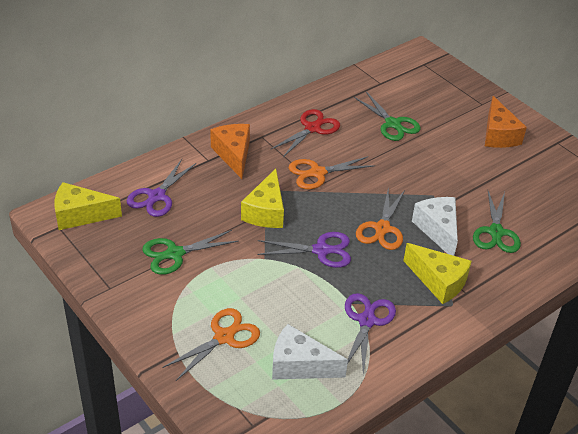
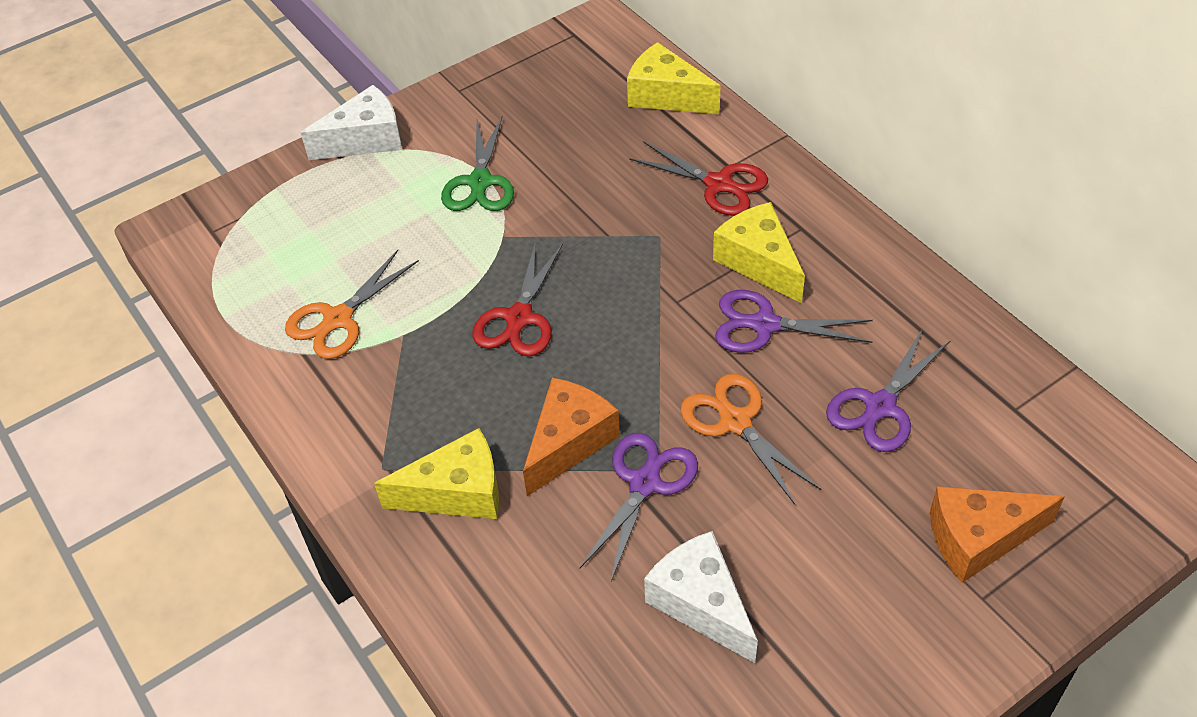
green scissors: 3 -> 1
orange scissors: 3 -> 2
red scissors: 1 -> 2

